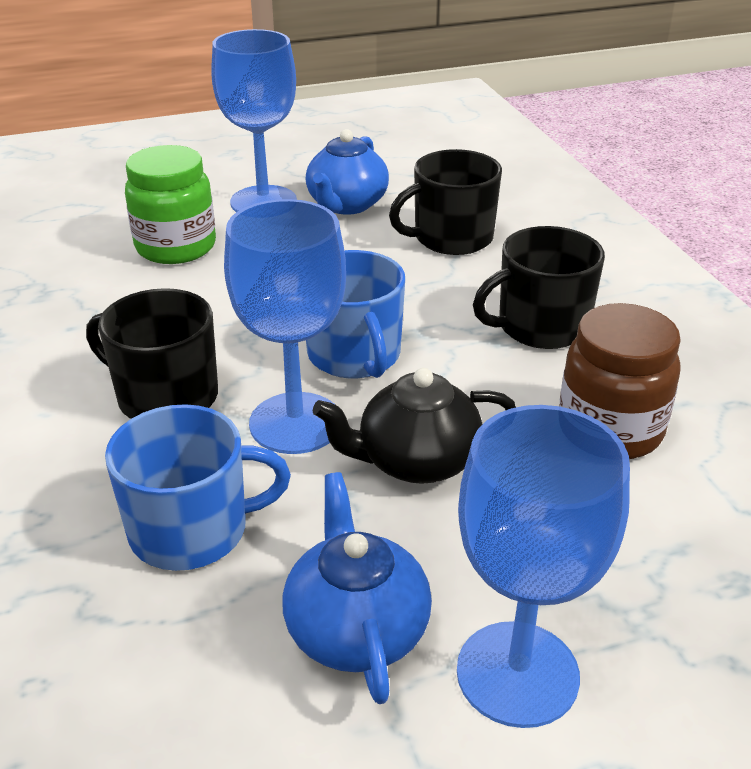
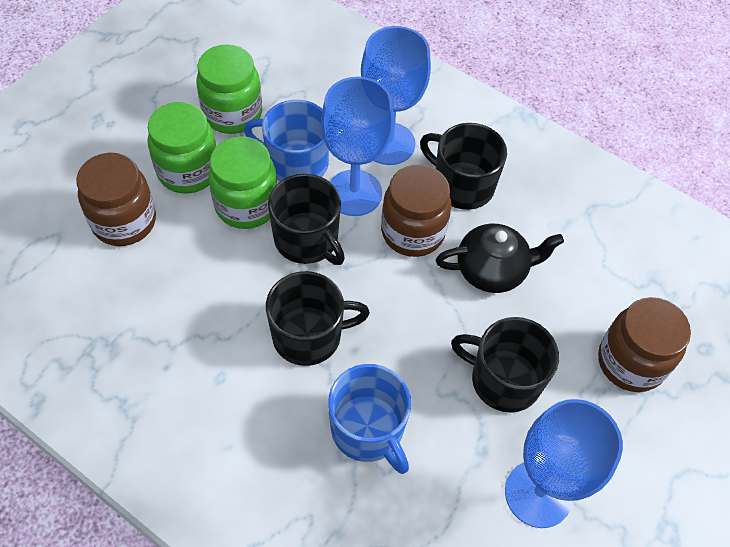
black mug: 3 -> 4
blue teapot: 2 -> 0
brown jar: 1 -> 3
green jar: 1 -> 3

